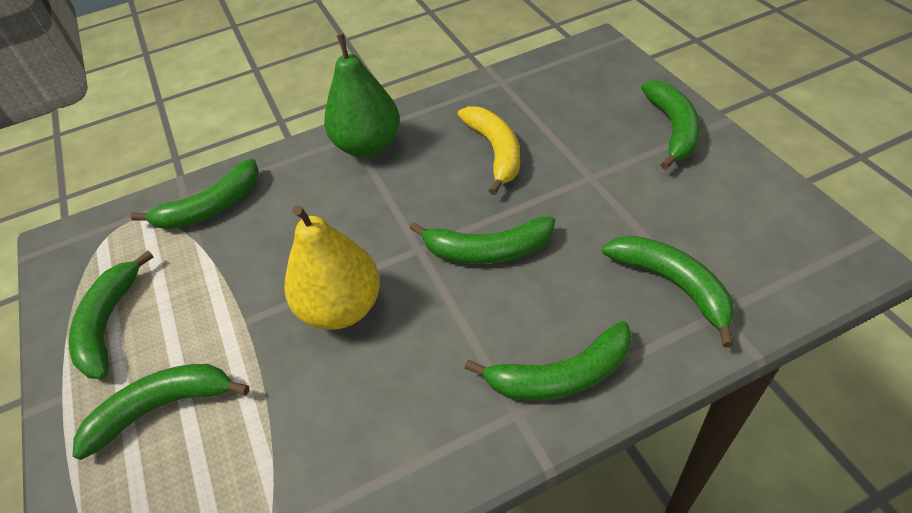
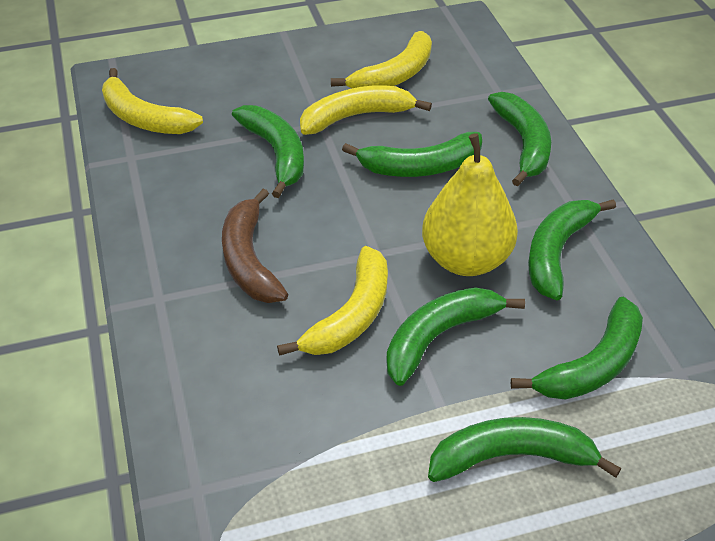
brown banana: 0 -> 1
green pear: 1 -> 0
yellow banana: 1 -> 4

